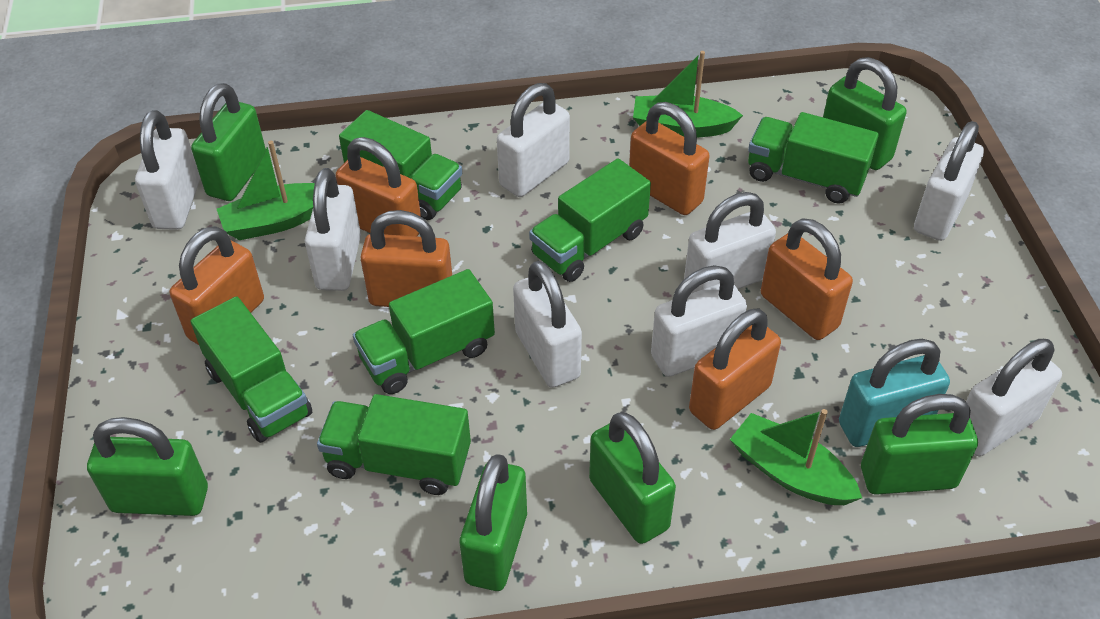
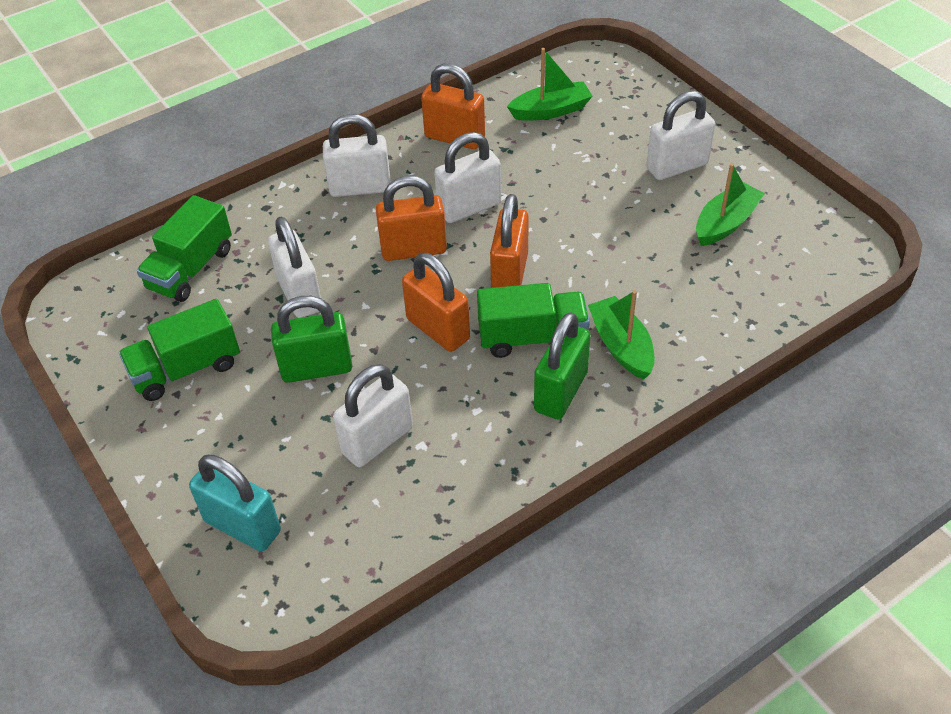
green padlock: 6 -> 2
green truck: 6 -> 3
orange padlock: 6 -> 4
white padlock: 8 -> 5

